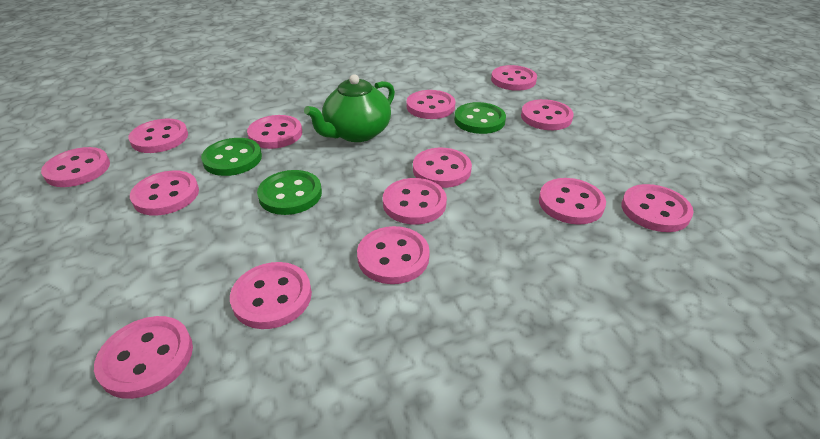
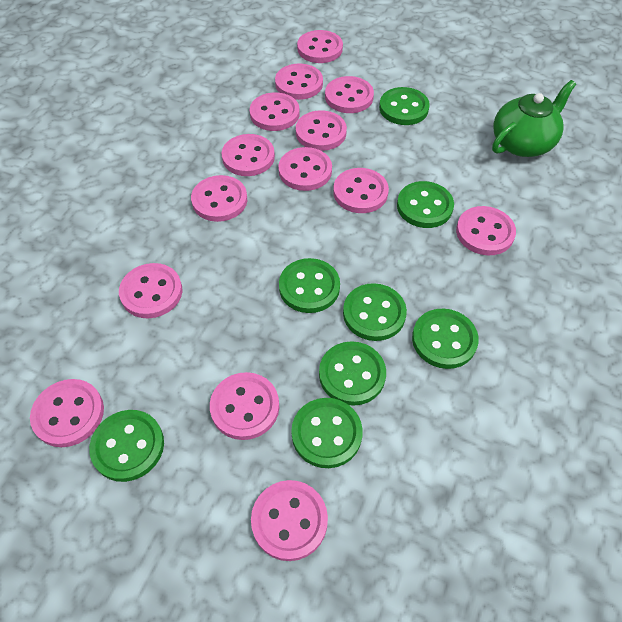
green button: 3 -> 8

